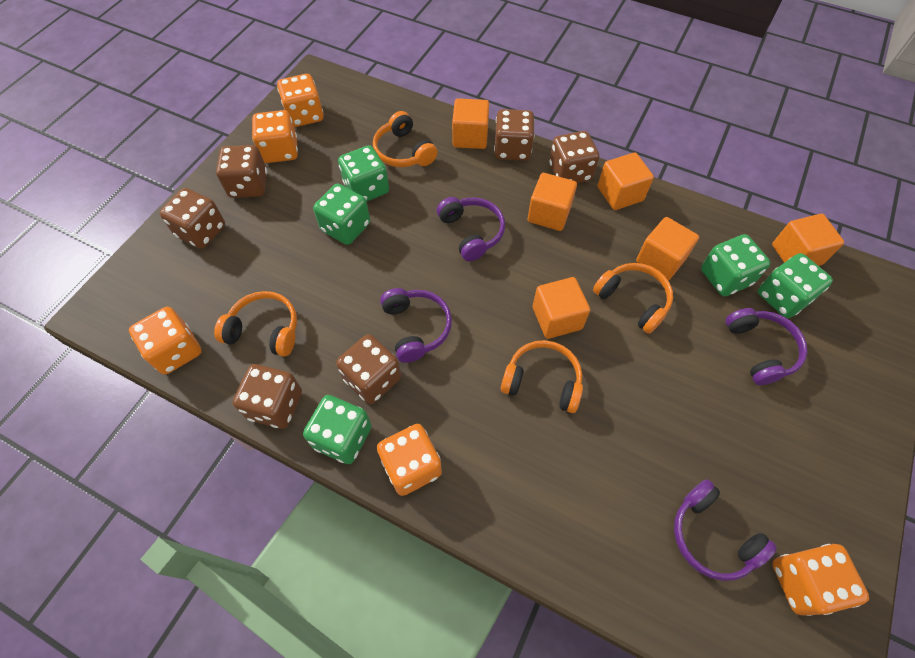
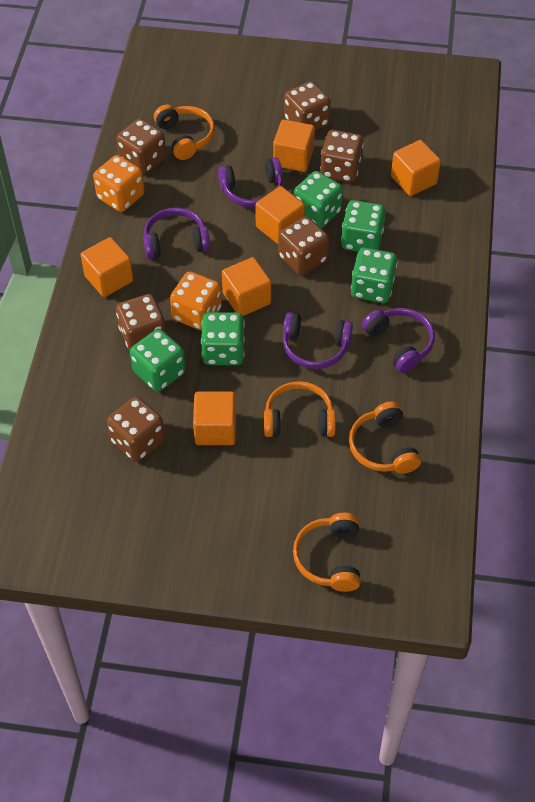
orange dice: 5 -> 2

